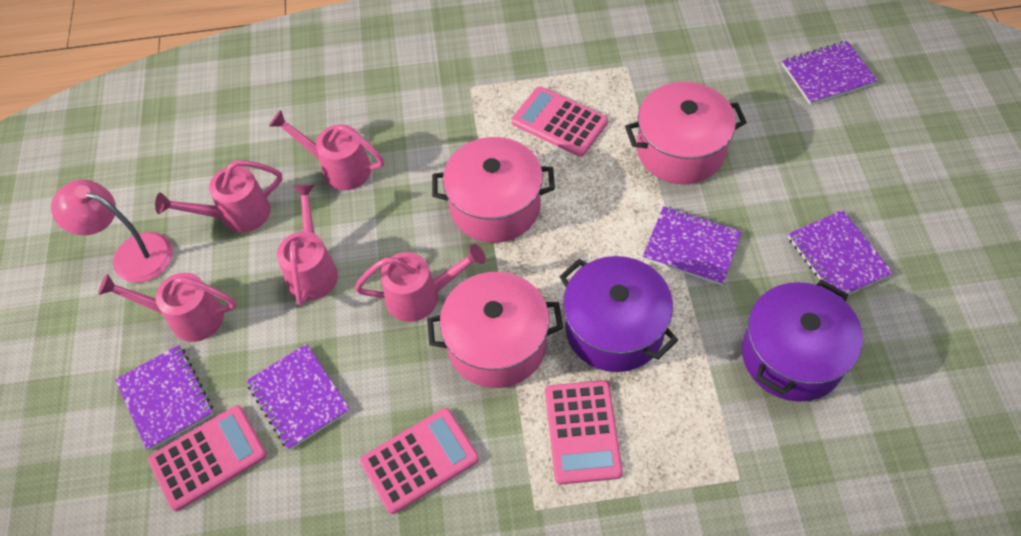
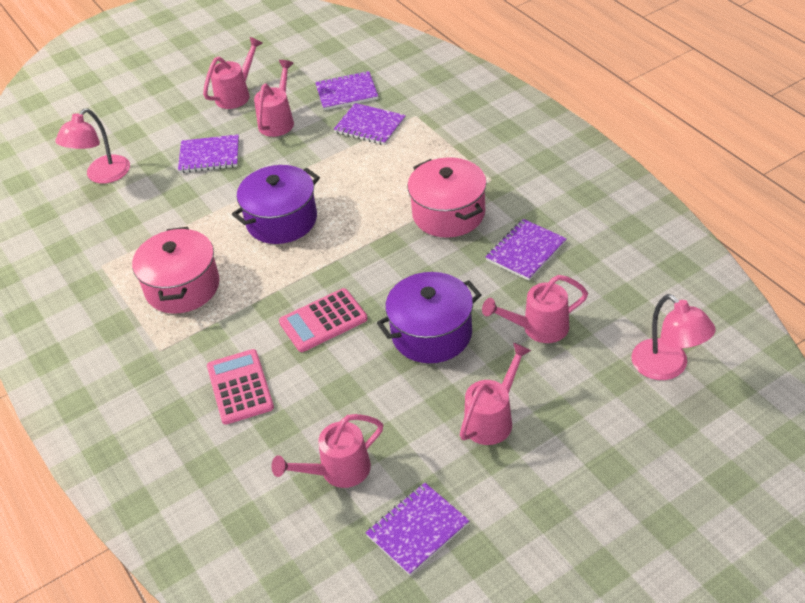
pink calculator: 4 -> 2
pink lamp: 1 -> 2
pink pot: 3 -> 2

